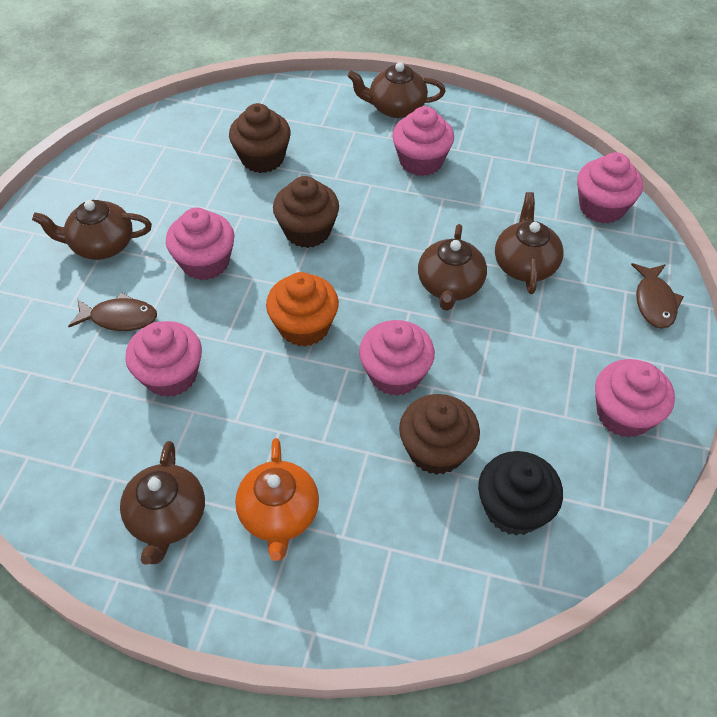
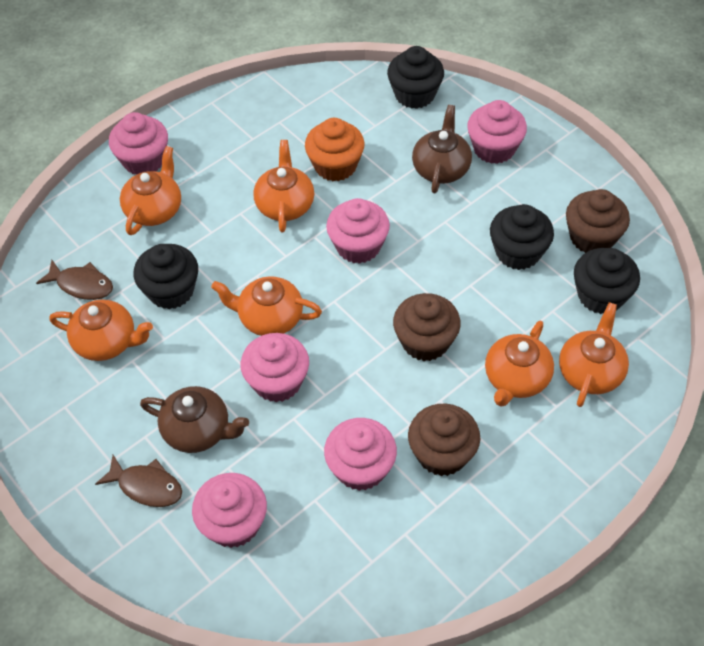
black cupcake: 1 -> 4
brown teapot: 5 -> 2
orange teapot: 1 -> 6

